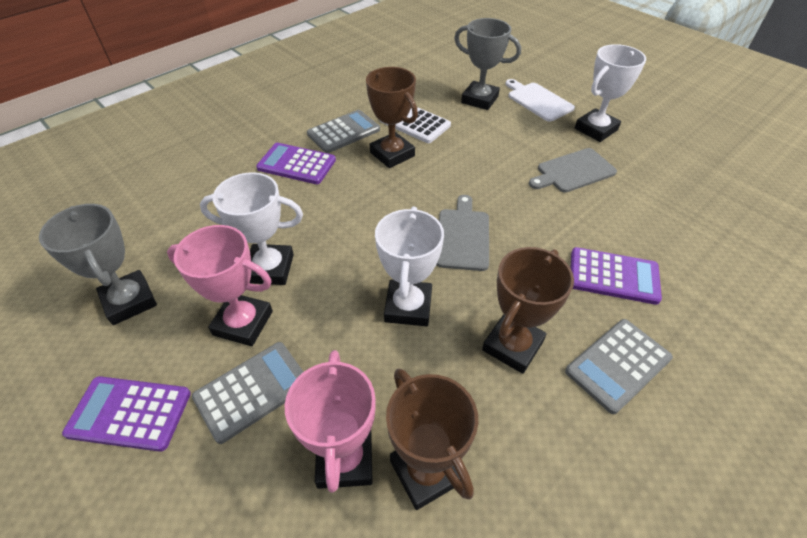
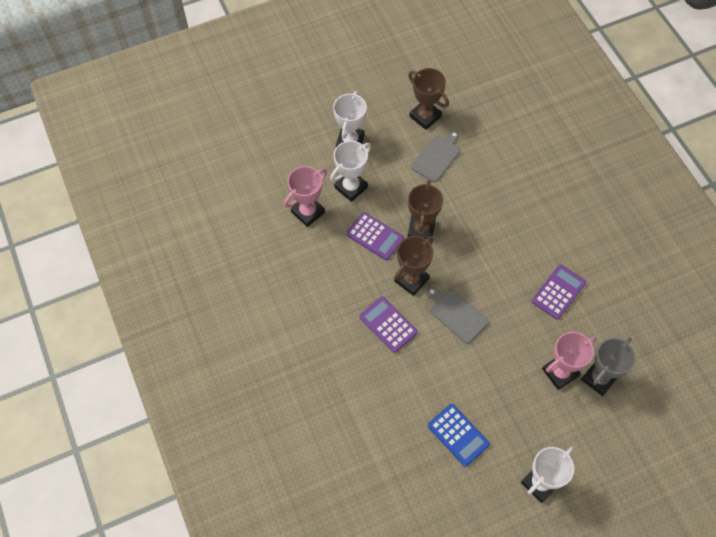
blue calculator: 0 -> 1
grey calculator: 3 -> 0
grey trophy: 2 -> 1
white calculator: 1 -> 0
white cutting board: 1 -> 0

